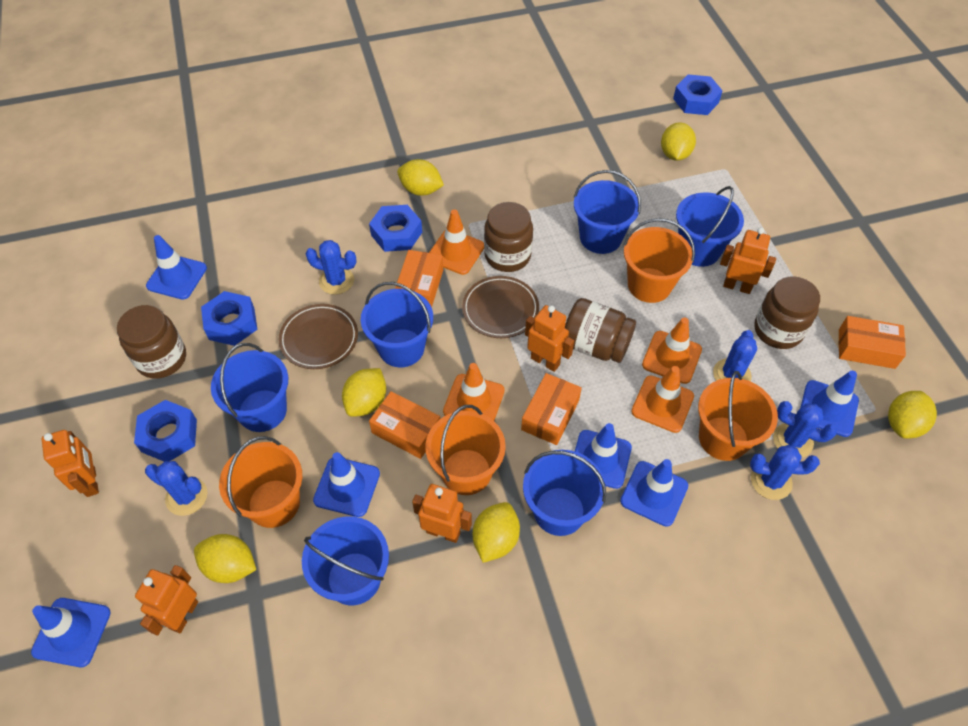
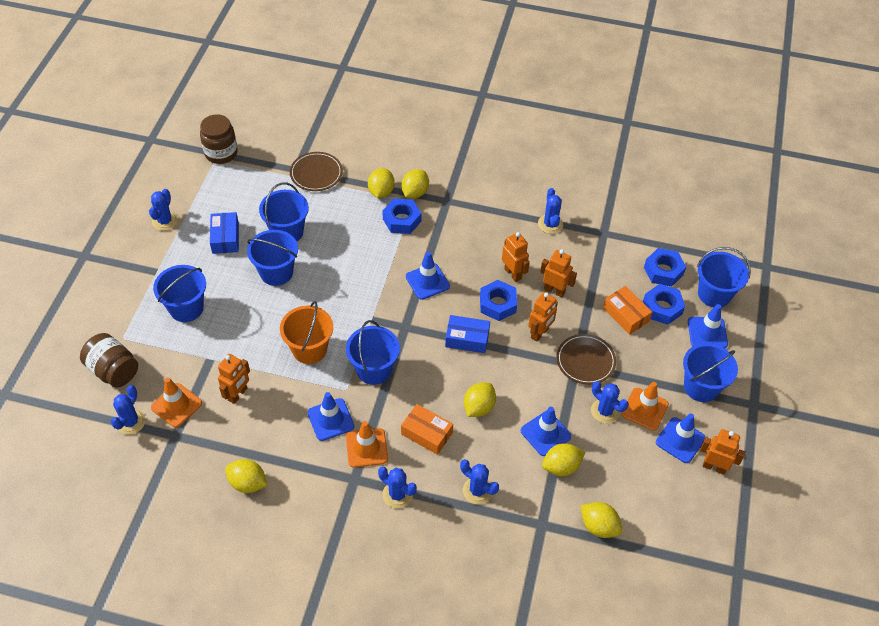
blue box: 0 -> 2
blue cactus: 5 -> 6
blue traffic cone: 6 -> 5
brown jar: 4 -> 2
orange box: 4 -> 2
orange bucket: 4 -> 1
orange traffic cone: 4 -> 3

